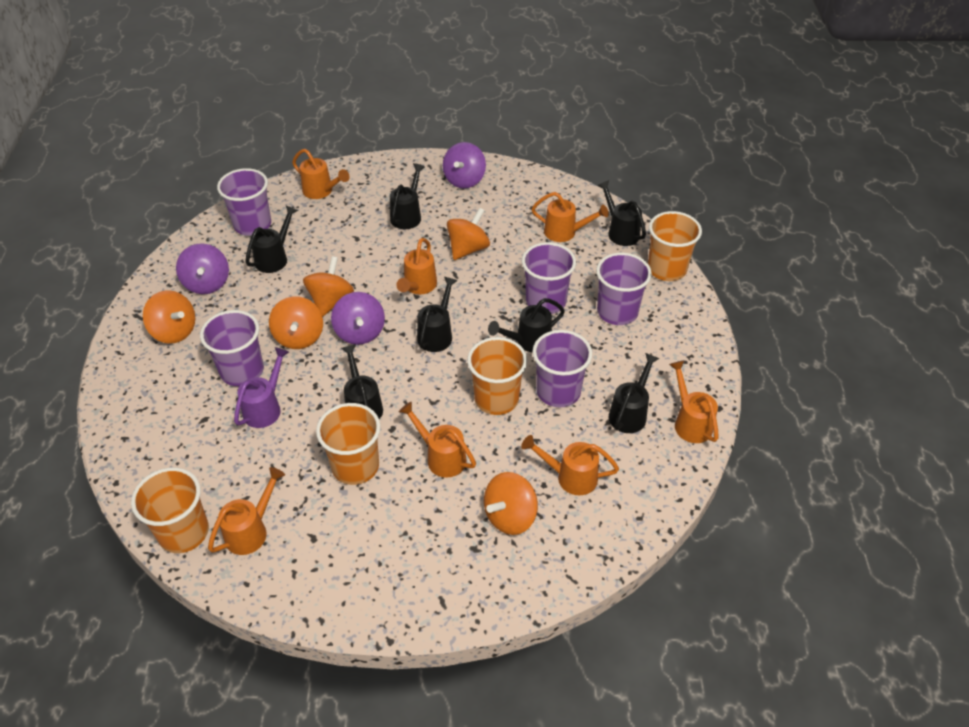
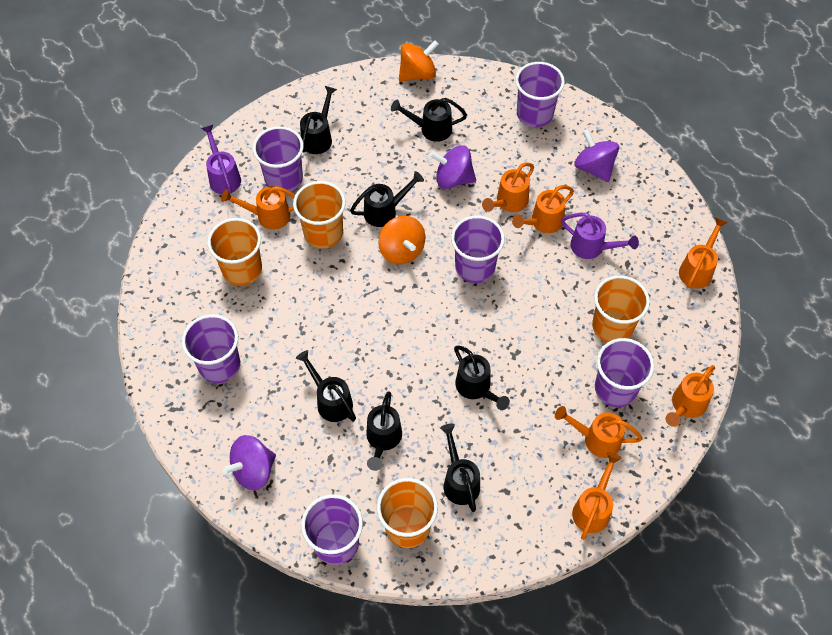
orange spinning top: 5 -> 2
purple cup: 5 -> 6
purple watering can: 1 -> 2

